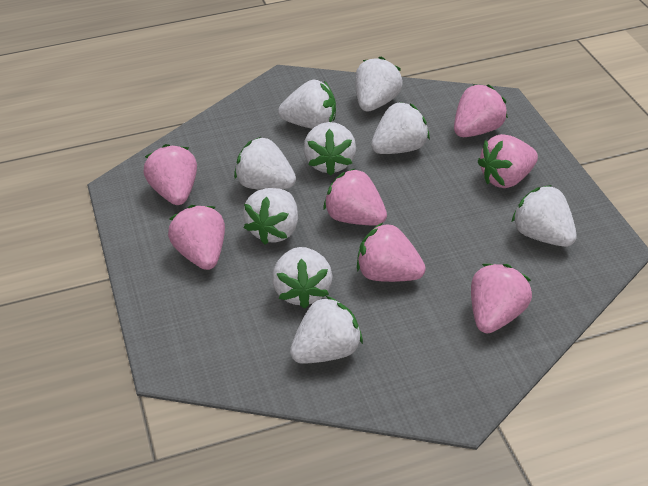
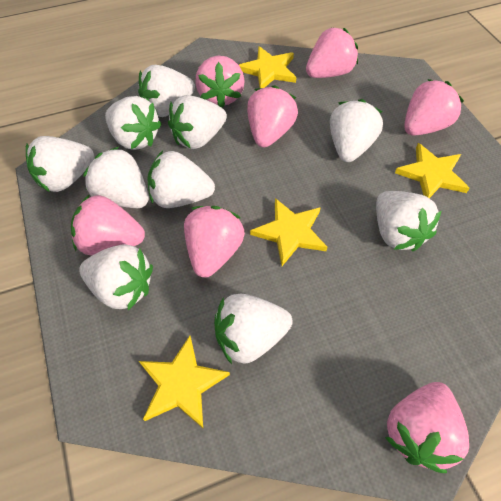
white strawberry: 9 -> 10
yellow star: 0 -> 4

